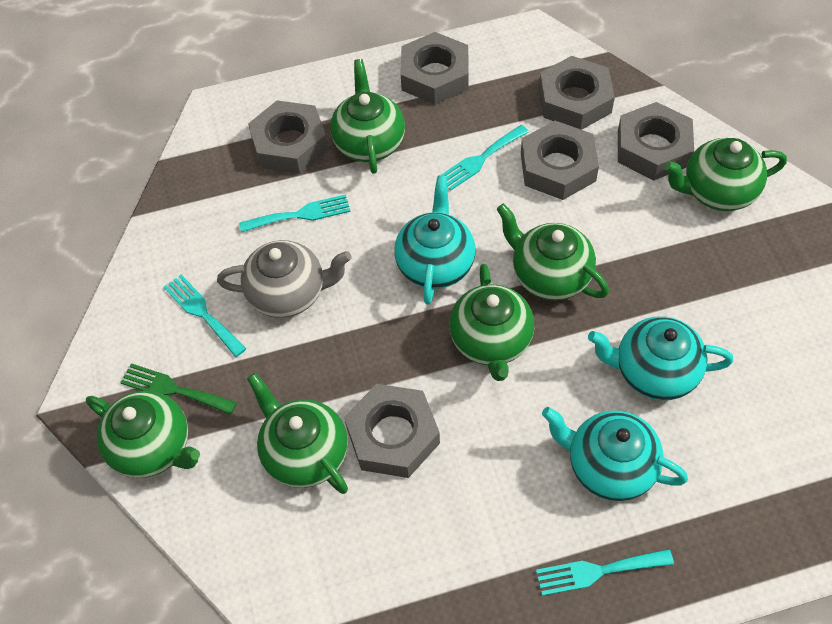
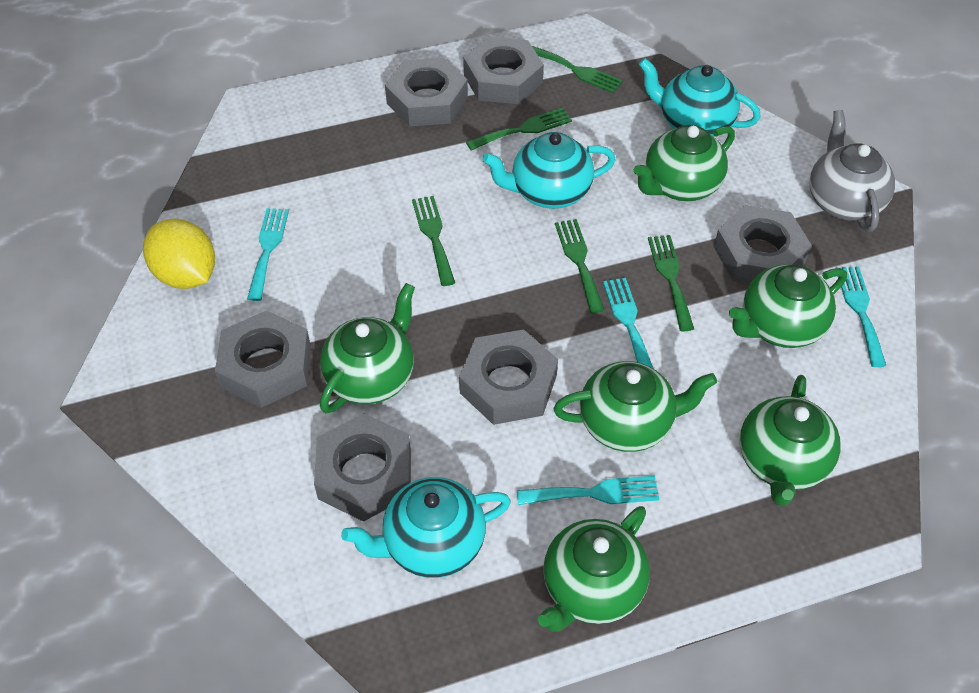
green fork: 1 -> 5
yellow lemon: 0 -> 1

